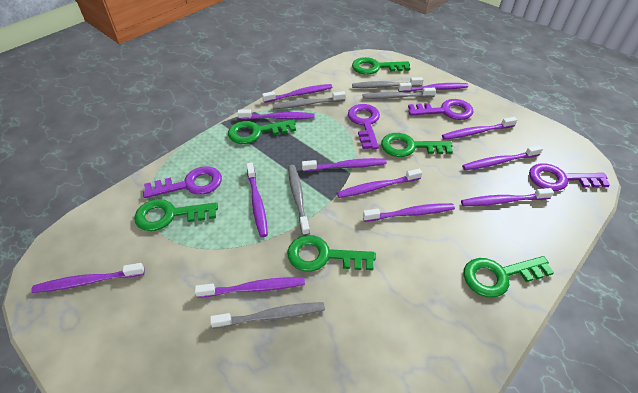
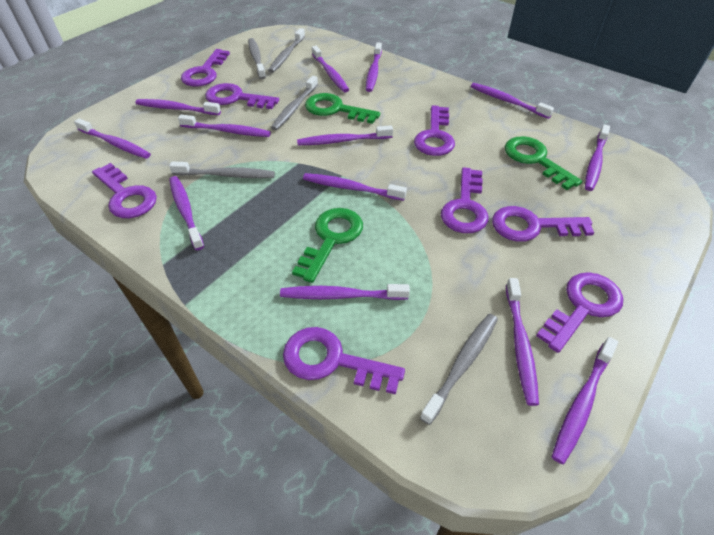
green key: 6 -> 3
purple key: 4 -> 8
purple toothbrush: 12 -> 13

